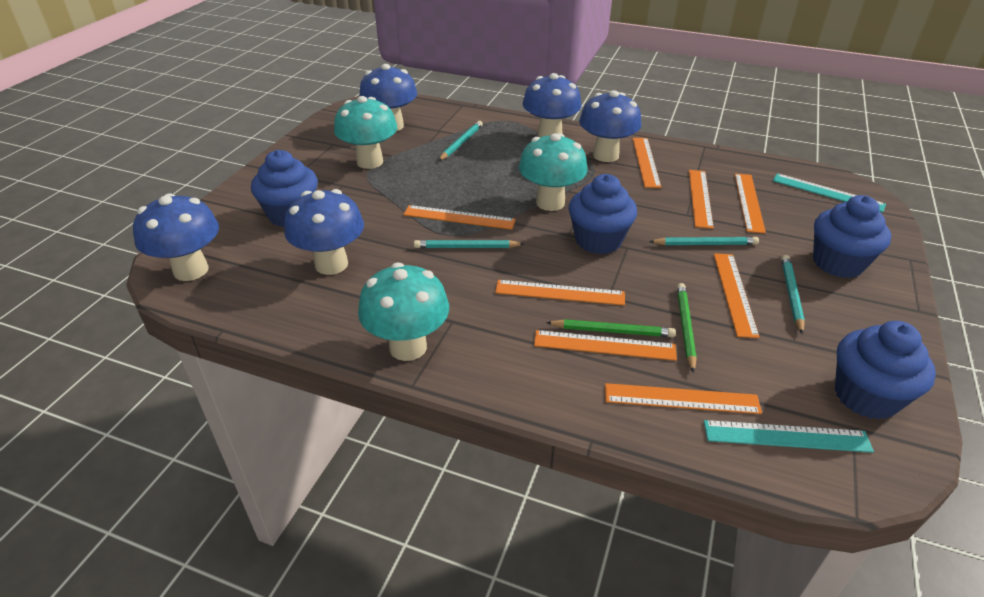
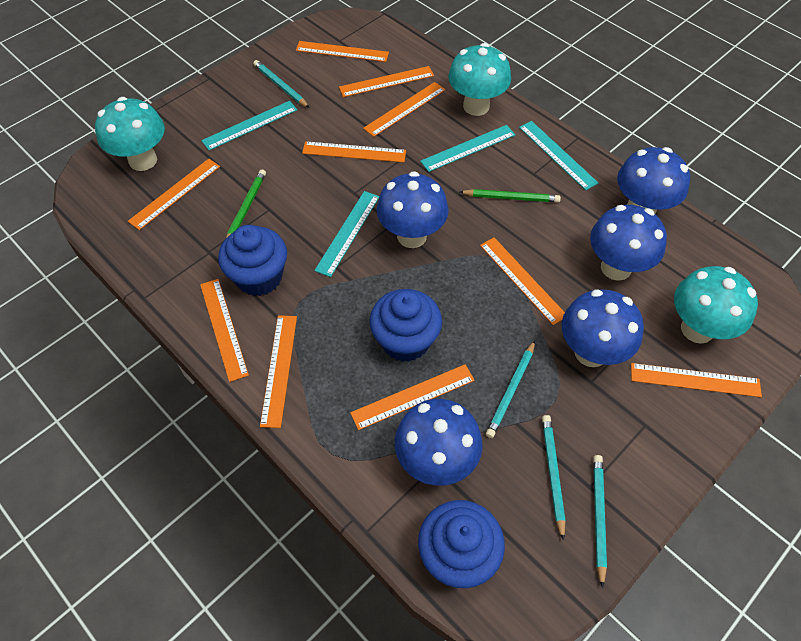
blue cupcake: 4 -> 3
orange ruler: 8 -> 10
turquoise ruler: 2 -> 4

